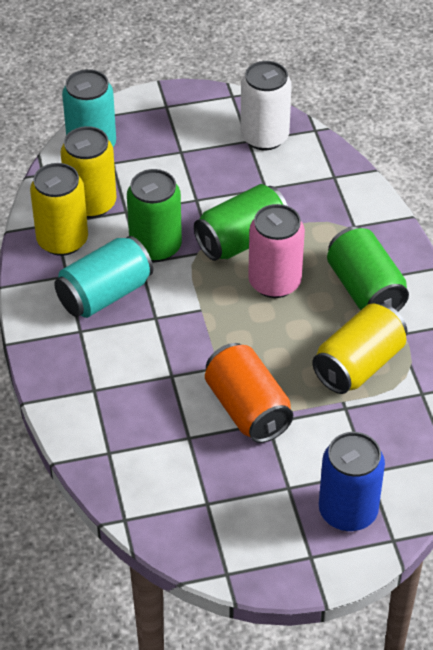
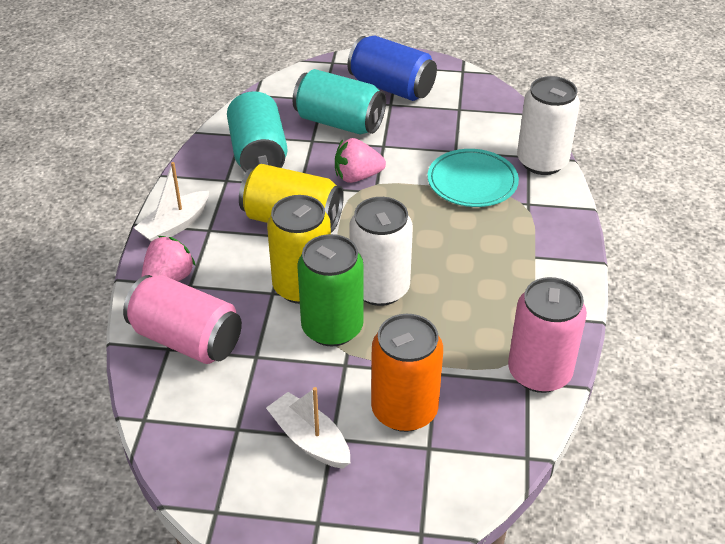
green can: 3 -> 1
pink can: 1 -> 2
pink strawberry: 0 -> 2
turquoise plate: 0 -> 1
white boat: 0 -> 2
white can: 1 -> 2
yellow can: 3 -> 2

